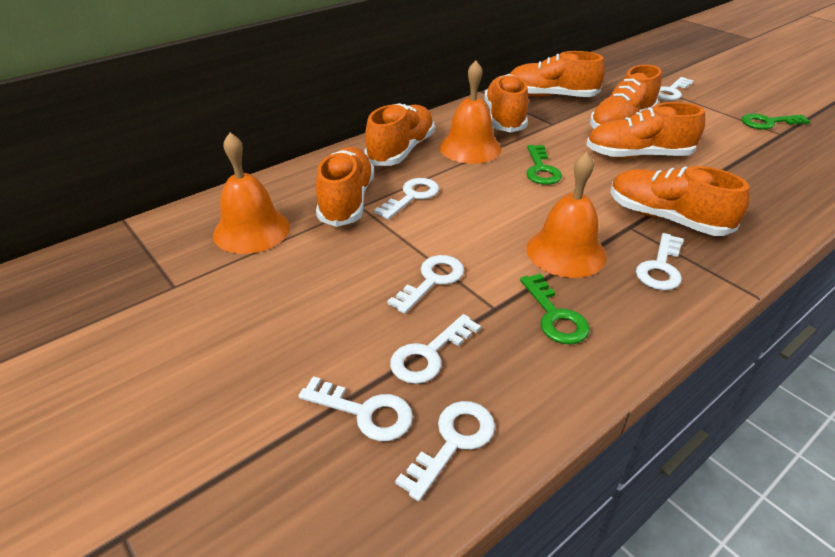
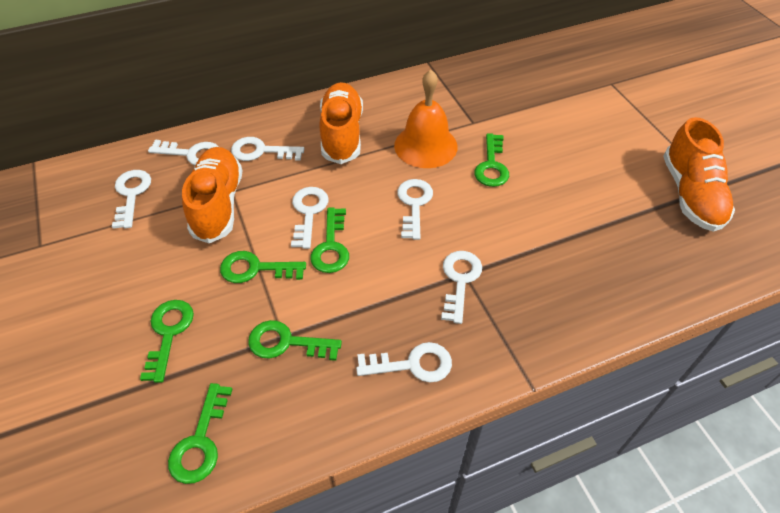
green key: 3 -> 6
orange bell: 3 -> 1
orange shoe: 7 -> 3

